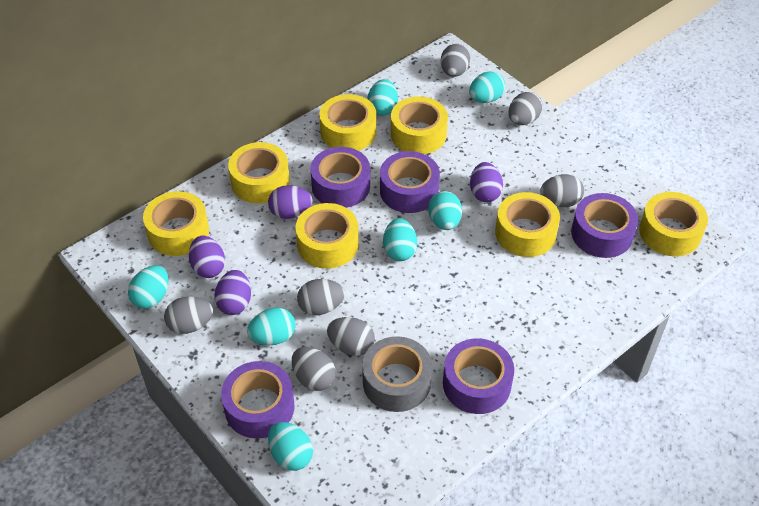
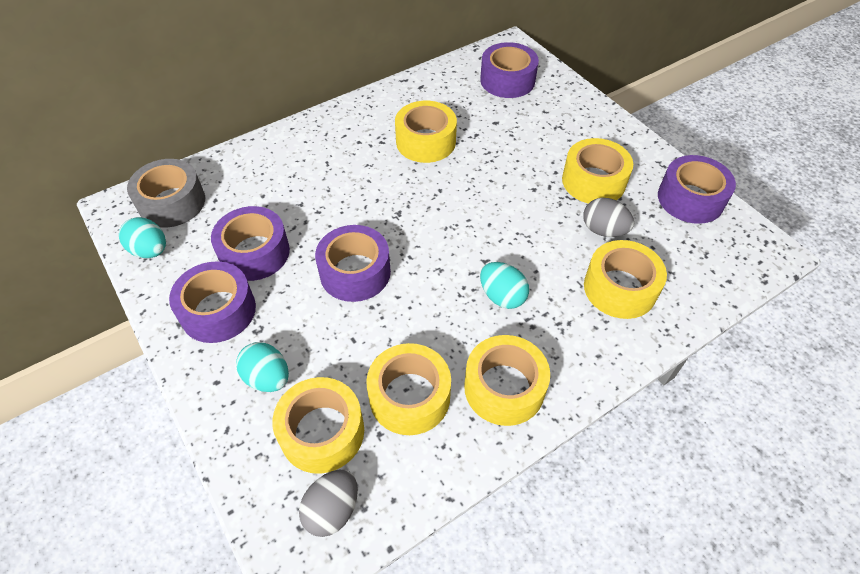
grey egg: 7 -> 2
purple egg: 4 -> 0
turquoise egg: 7 -> 3
yellow tape: 7 -> 6

